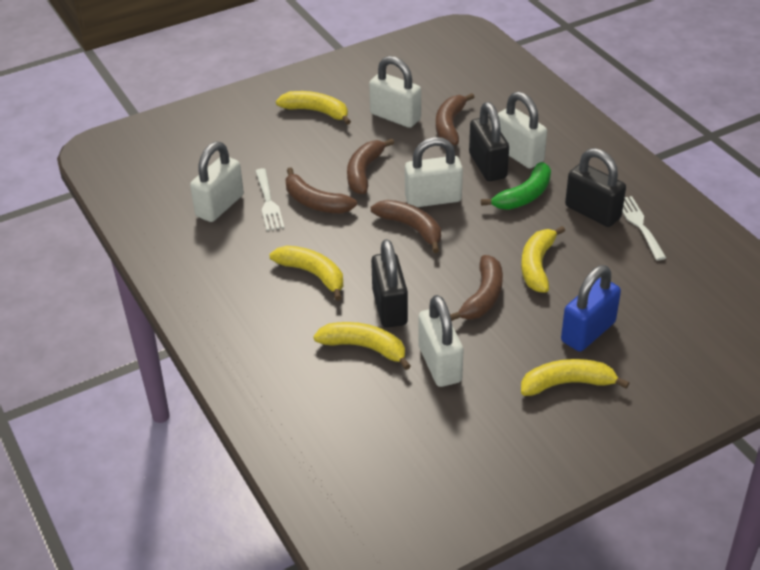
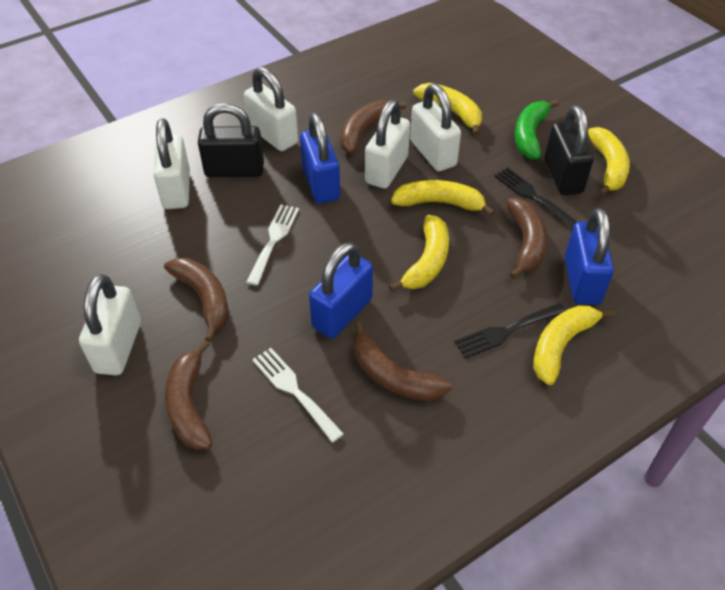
black fork: 0 -> 2
black padlock: 3 -> 2
blue padlock: 1 -> 3

